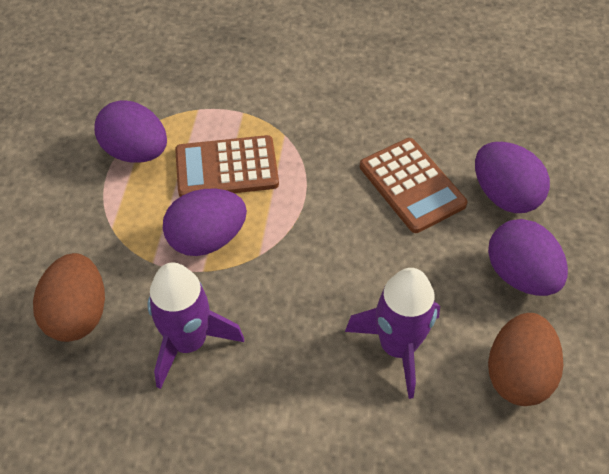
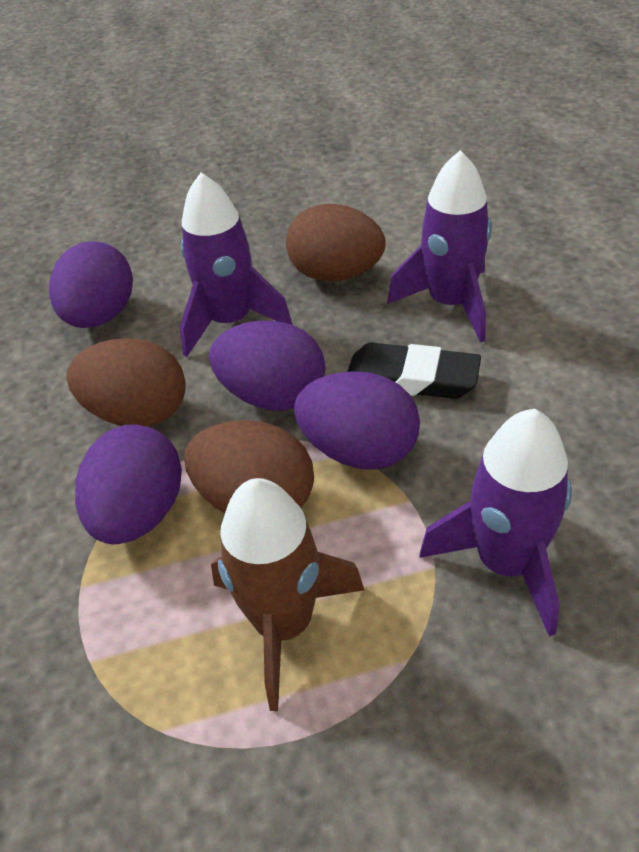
black eraser: 0 -> 1
brown calculator: 2 -> 0
brown egg: 2 -> 3
brown rocket: 0 -> 1
purple rocket: 2 -> 3

